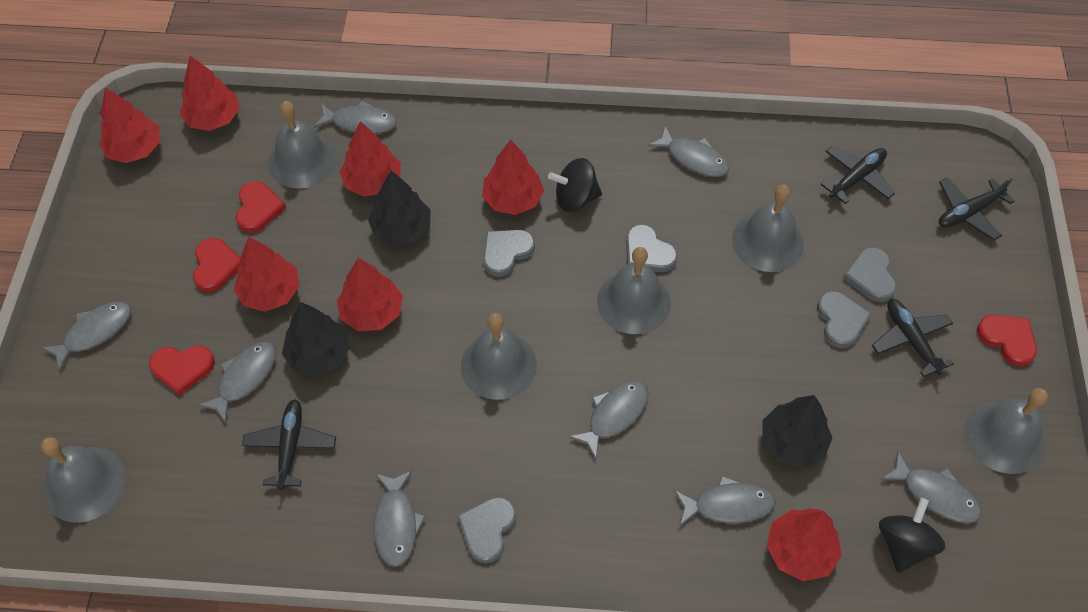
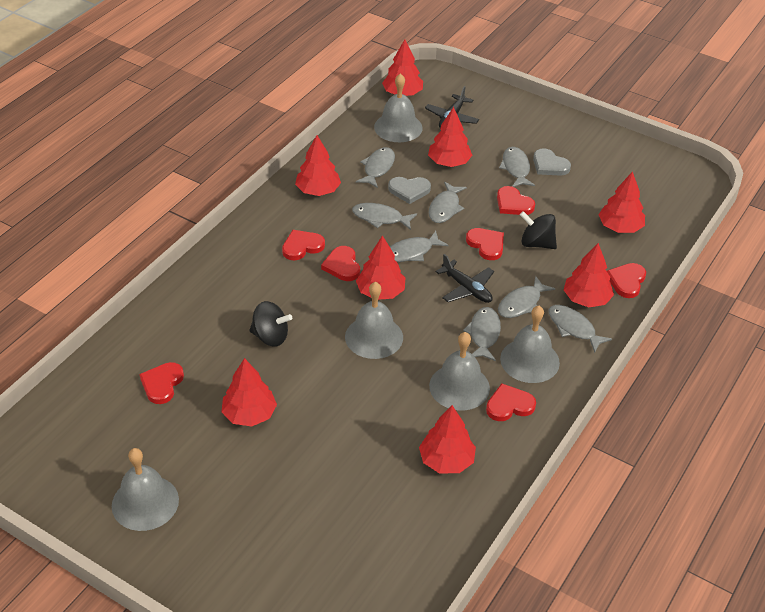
black plane: 4 -> 2
black tree: 3 -> 0
grey bell: 6 -> 5
grey heart: 5 -> 2
red heart: 4 -> 7
red tree: 7 -> 8

